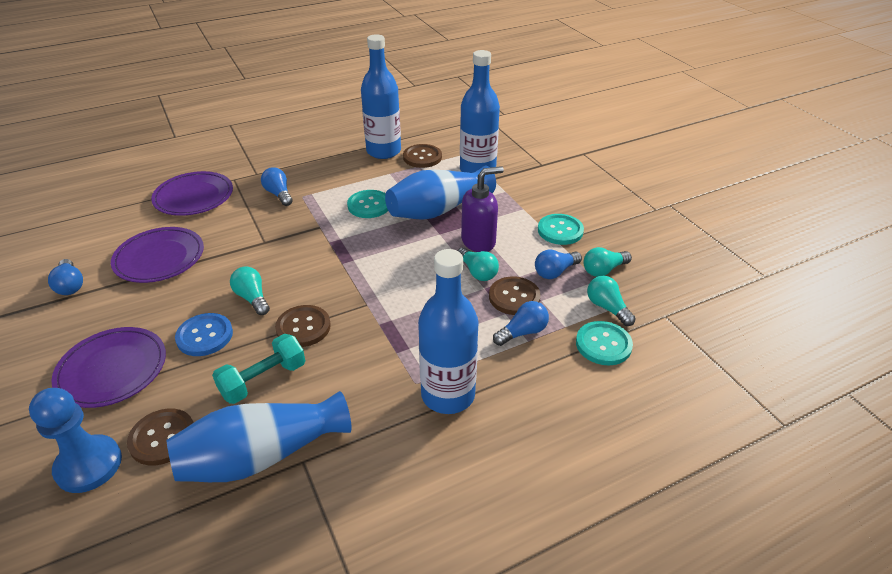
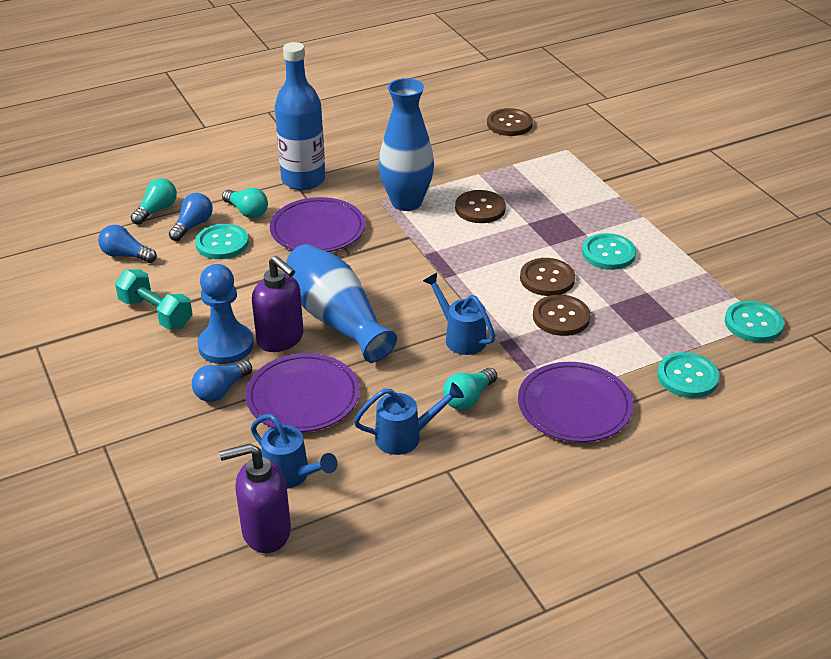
blue bottle: 3 -> 1
blue button: 1 -> 0
blue light bulb: 4 -> 3
blue watering can: 0 -> 3
purple soap dispenser: 1 -> 2
turquoise button: 3 -> 4
turquoise light bulb: 4 -> 3

